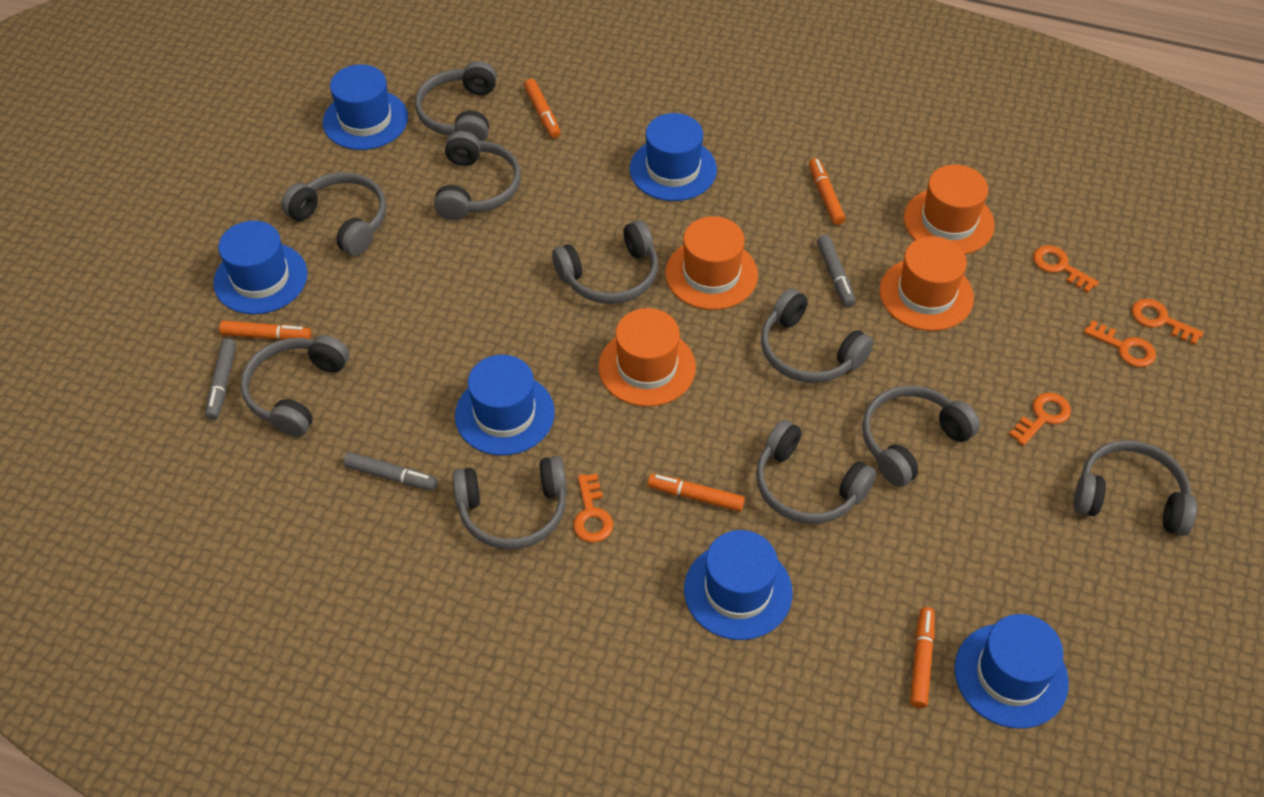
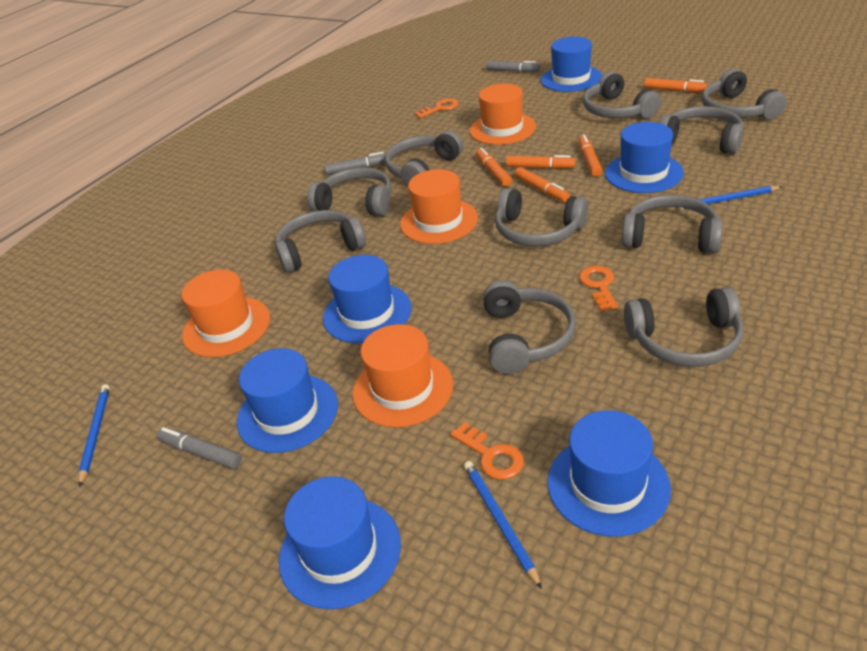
blue pencil: 0 -> 3
orange key: 5 -> 3

